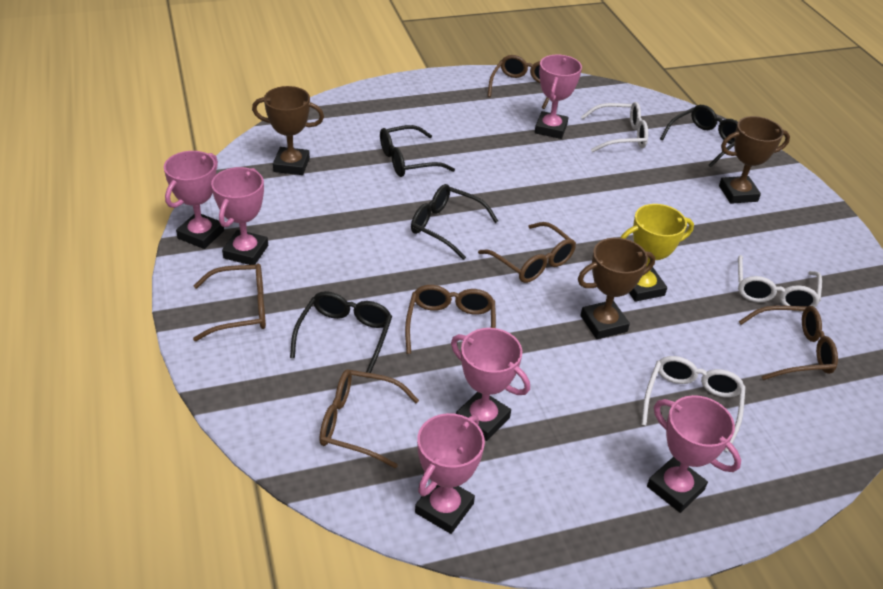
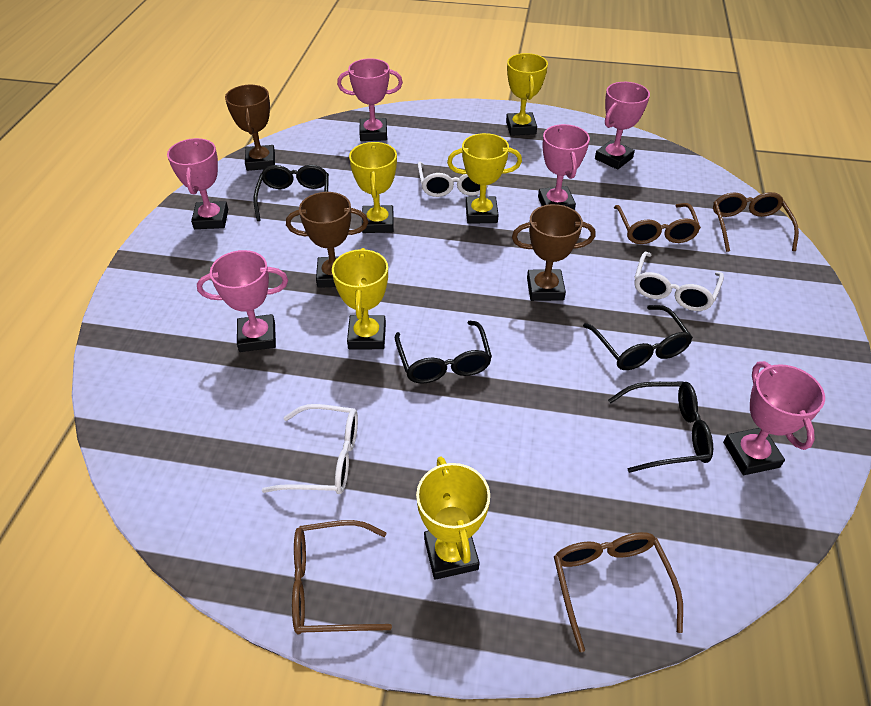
brown glasses: 6 -> 4
yellow trophy: 1 -> 5

